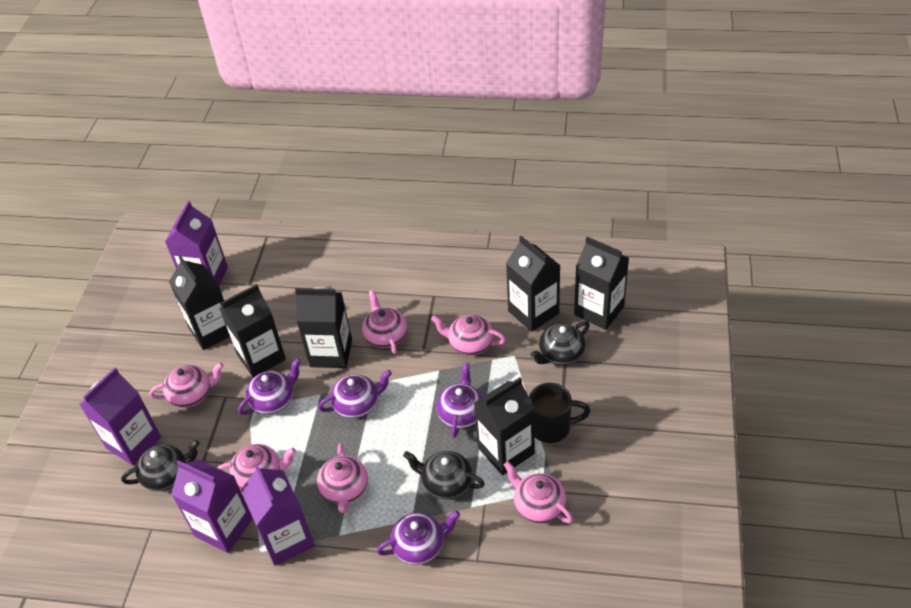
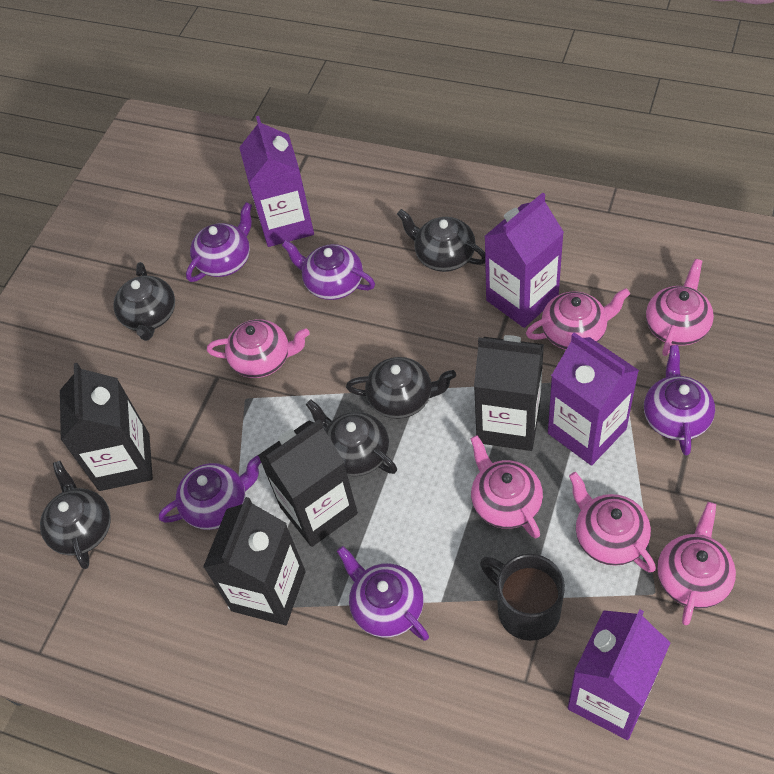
black carton: 6 -> 4
black teapot: 3 -> 5
purple teapot: 4 -> 5

